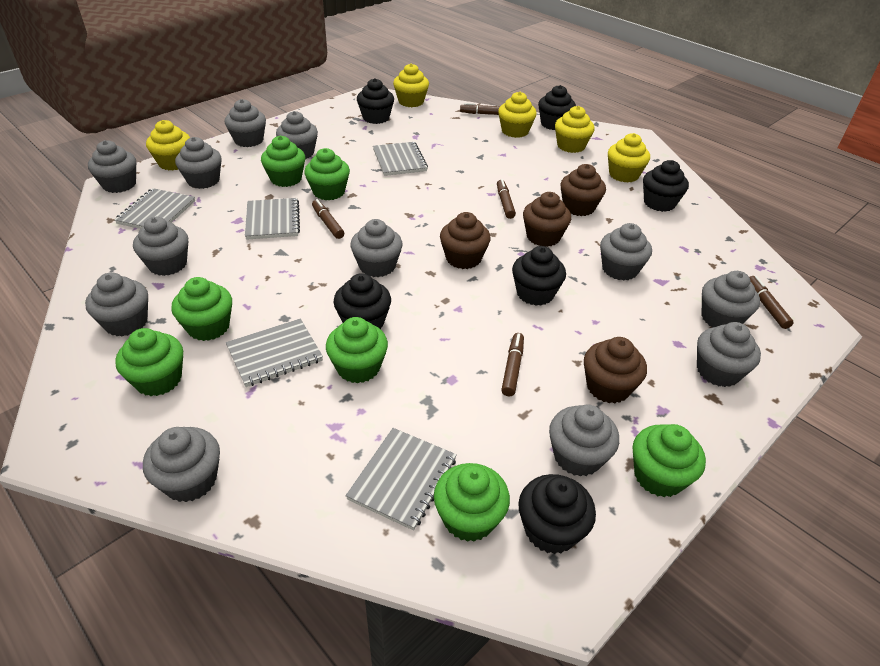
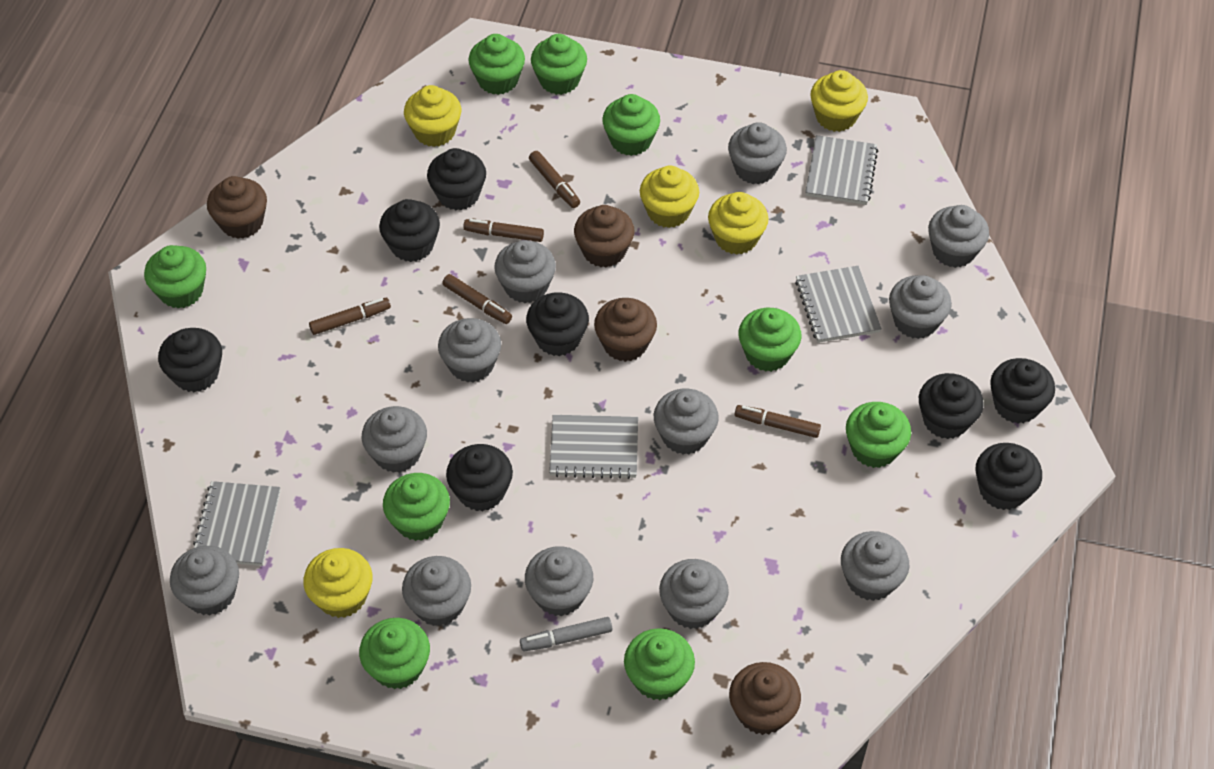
black cupcake: 6 -> 8
green cupcake: 7 -> 9
grey marker: 0 -> 1
grey notebook: 5 -> 4

